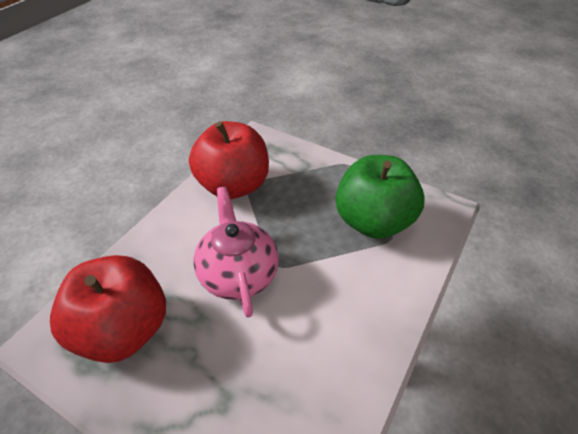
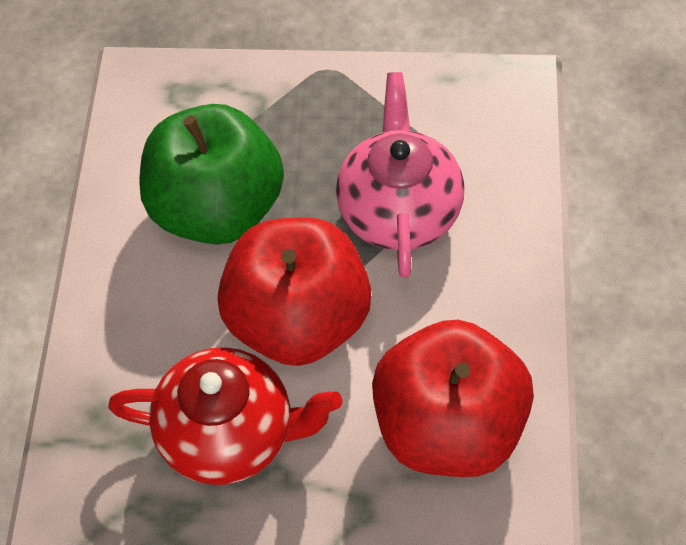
red teapot: 0 -> 1

